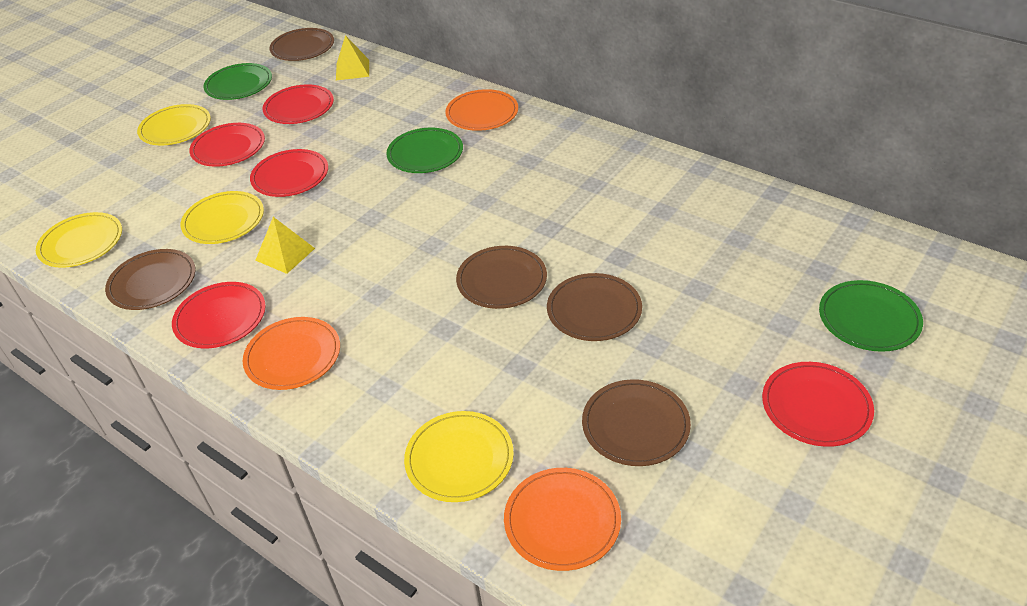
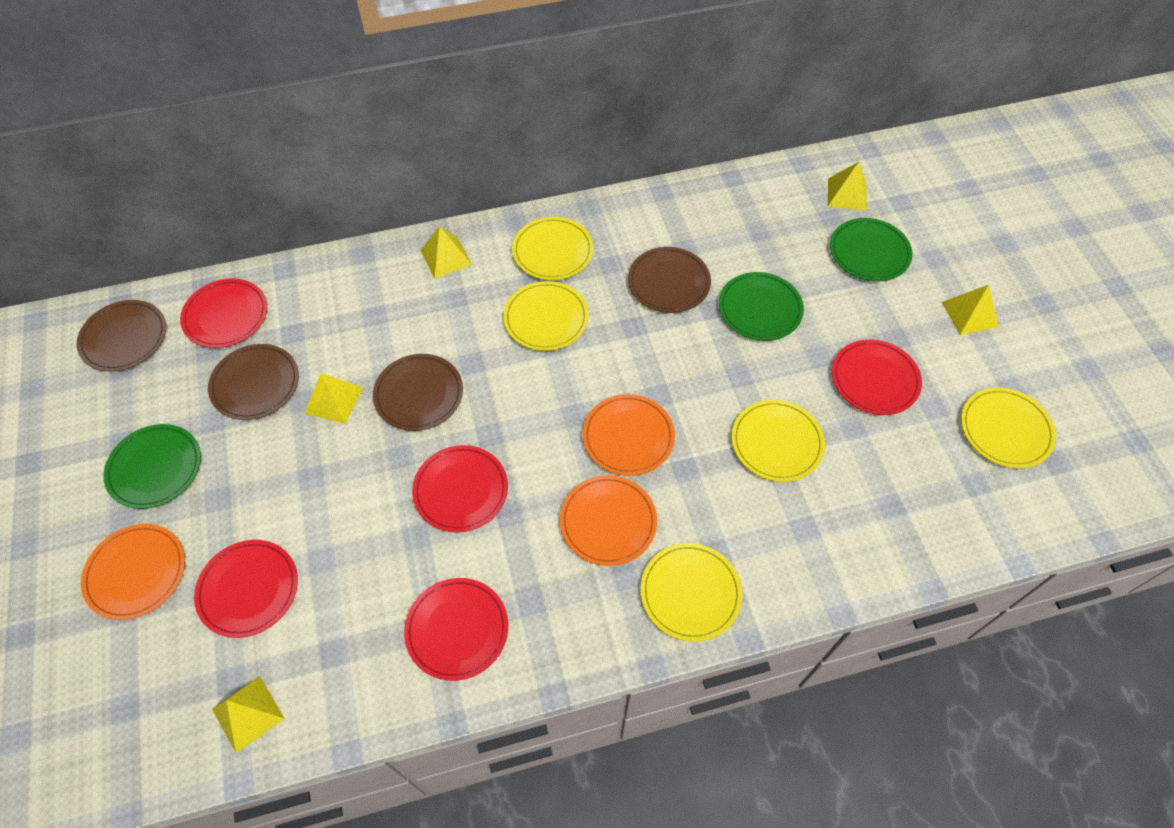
brown plate: 5 -> 4
yellow plate: 4 -> 5
yellow pyramid: 2 -> 5

